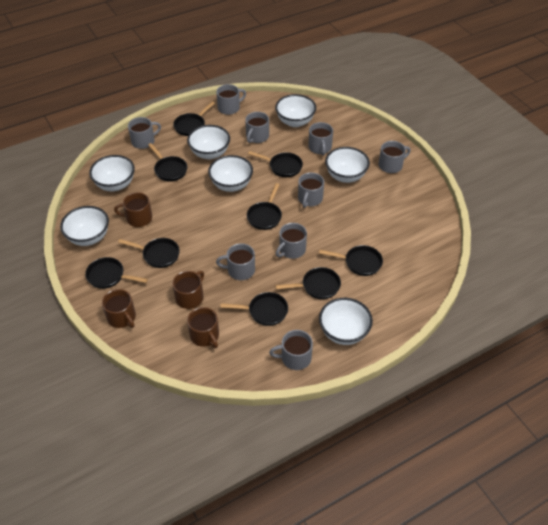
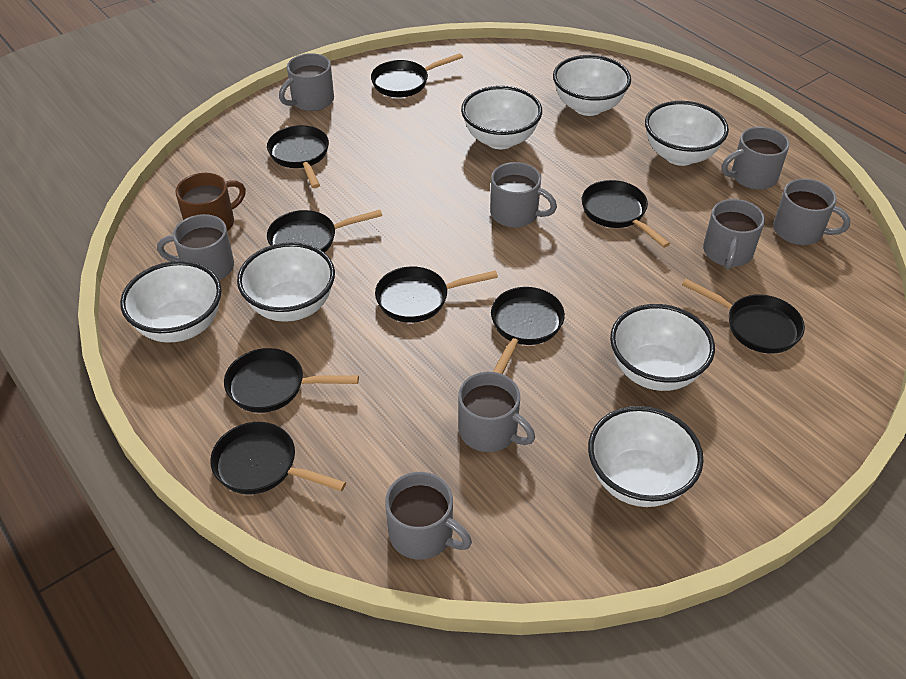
brown mug: 4 -> 1
grey mug: 9 -> 8

